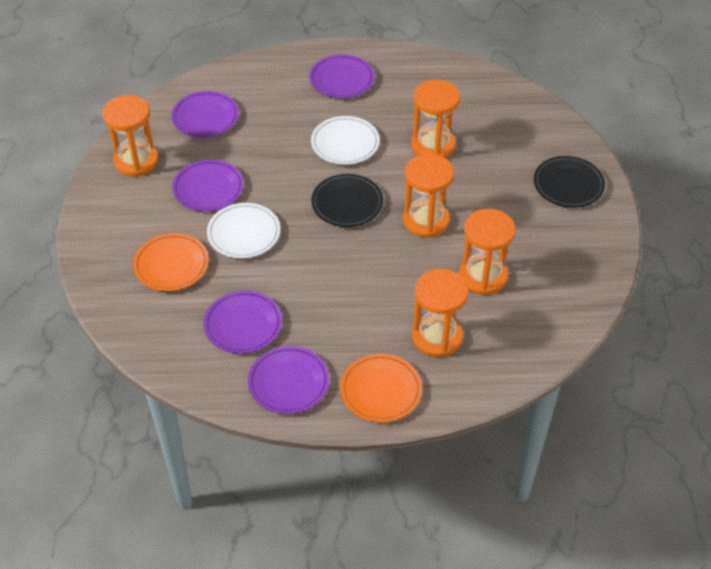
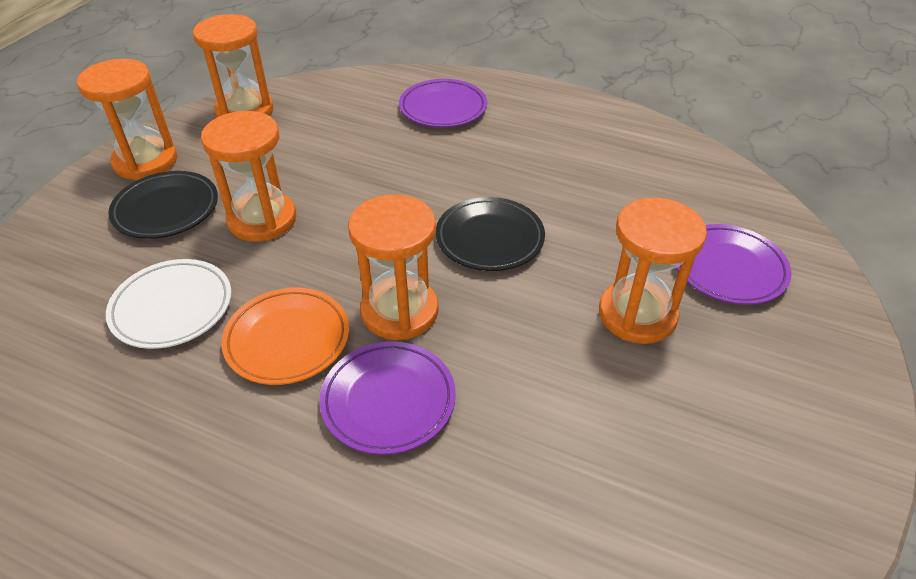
orange plate: 2 -> 1
purple plate: 5 -> 3
white plate: 2 -> 1

